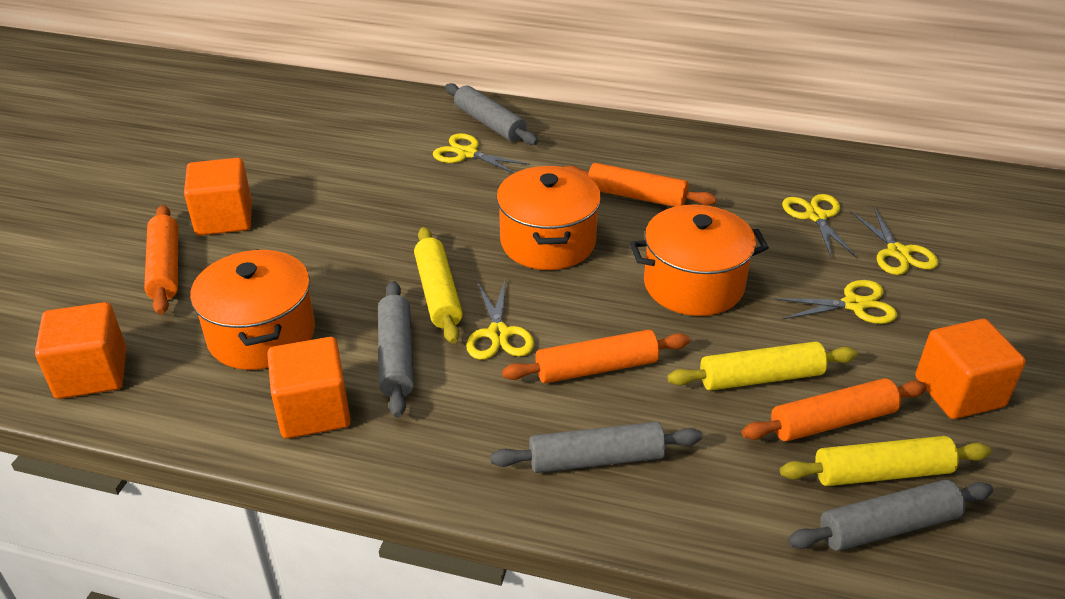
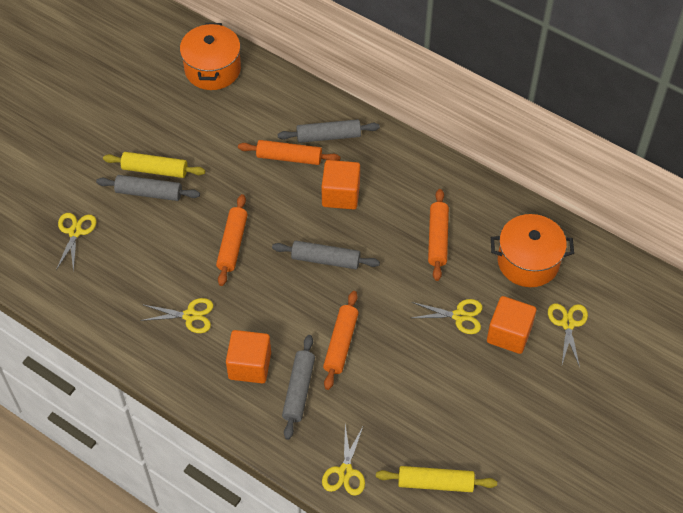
orange cube: 4 -> 3
orange pot: 3 -> 2
yellow rolling pin: 3 -> 2

